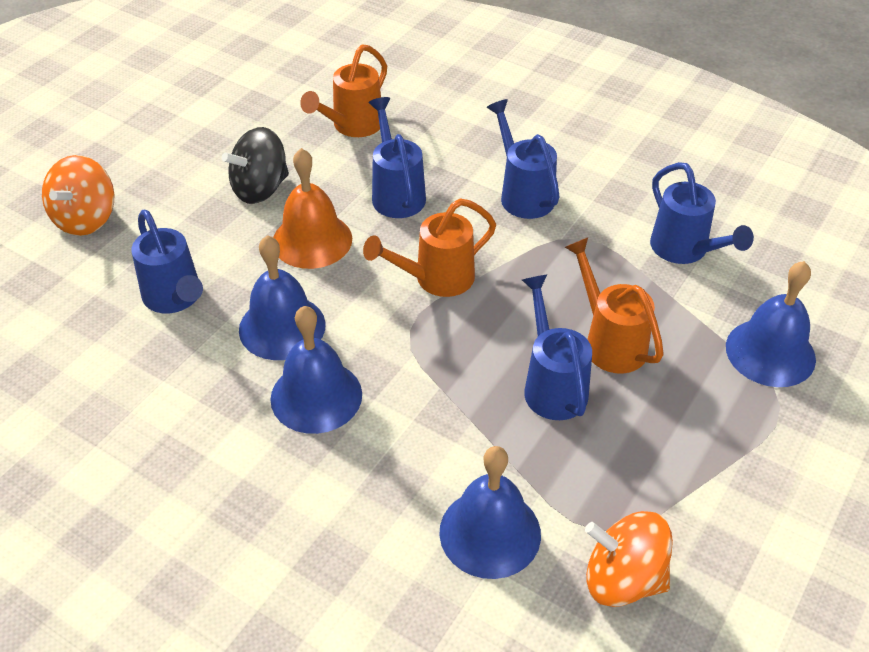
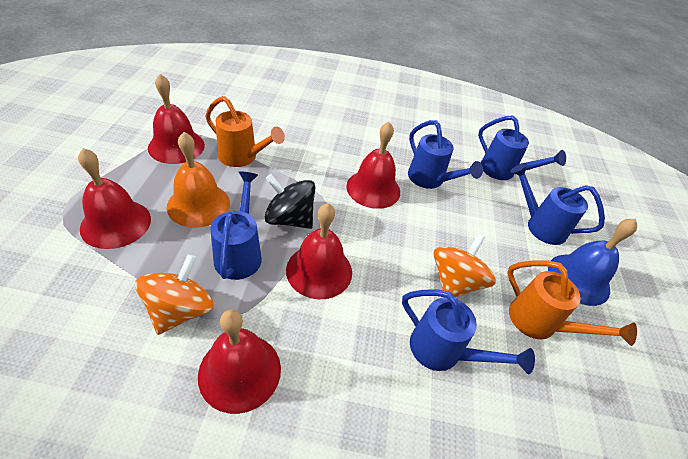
blue bell: 4 -> 1
orange watering can: 3 -> 2
red bell: 0 -> 5

